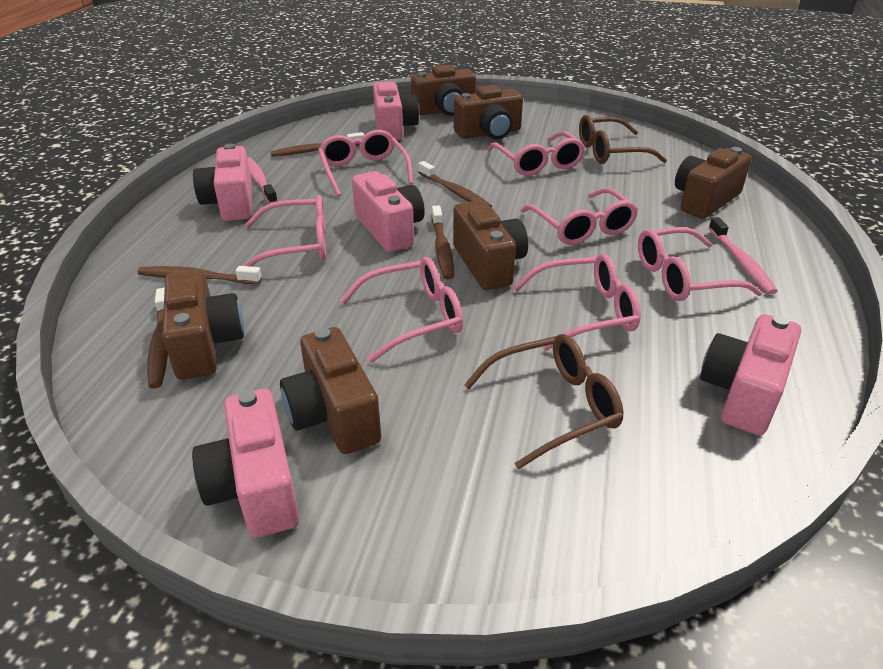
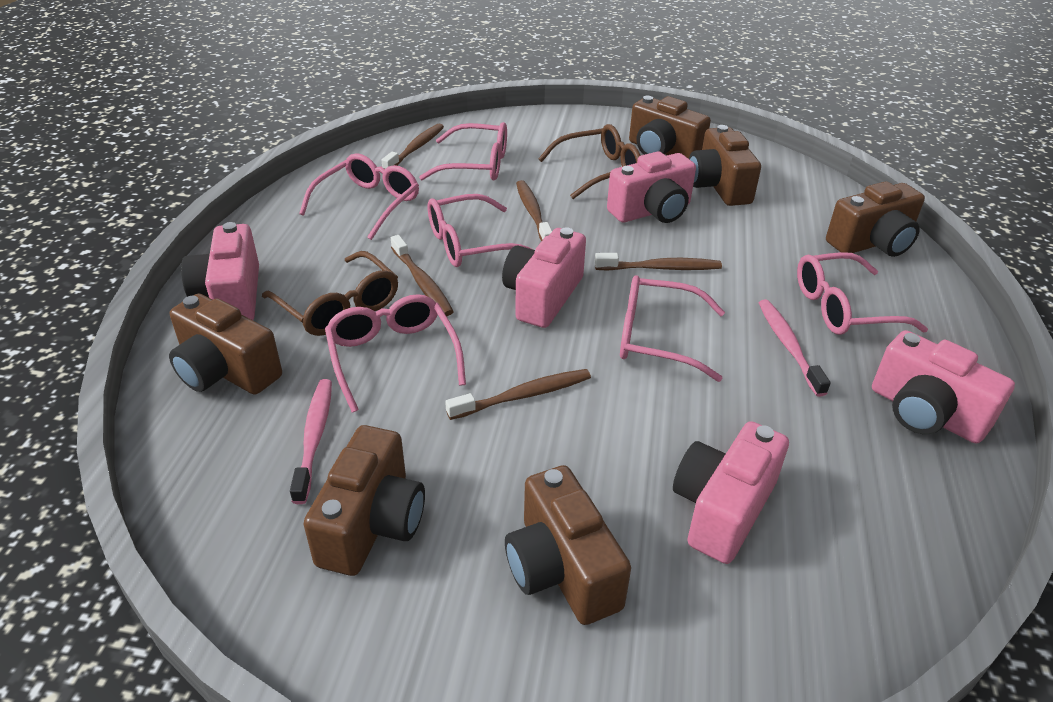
pink glasses: 7 -> 6

